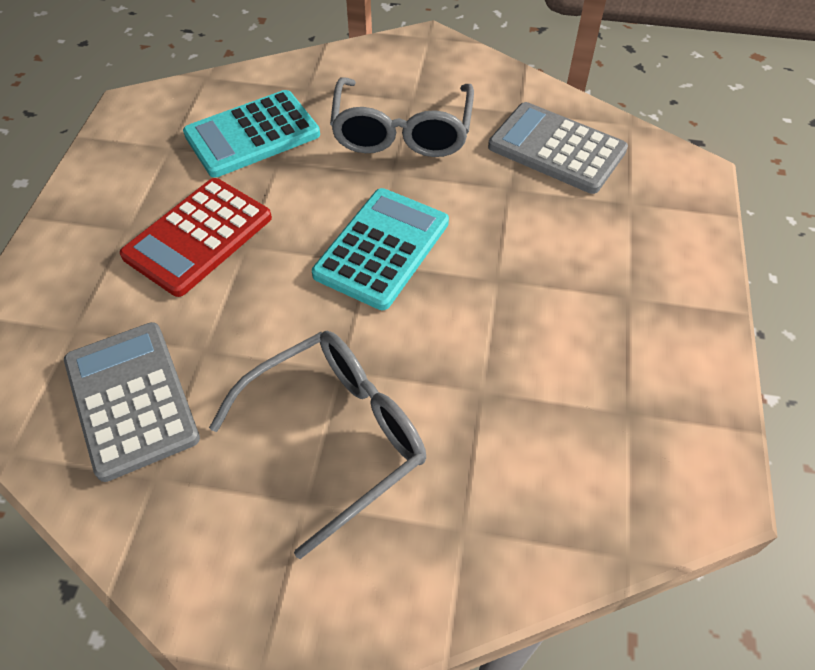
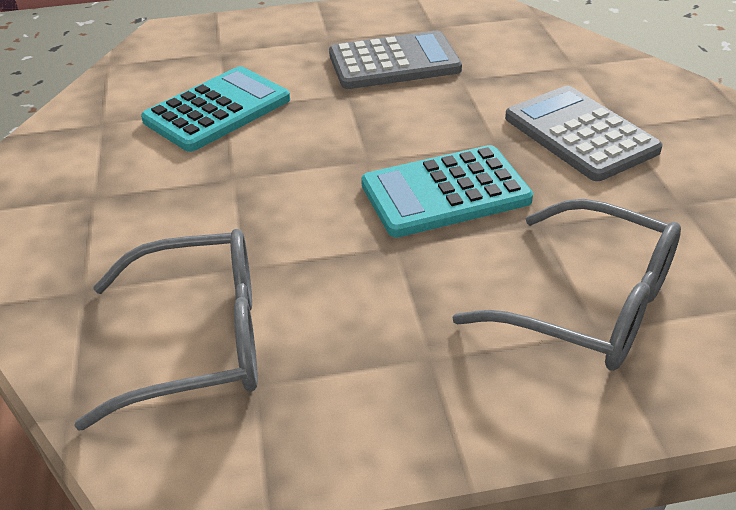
red calculator: 1 -> 0

